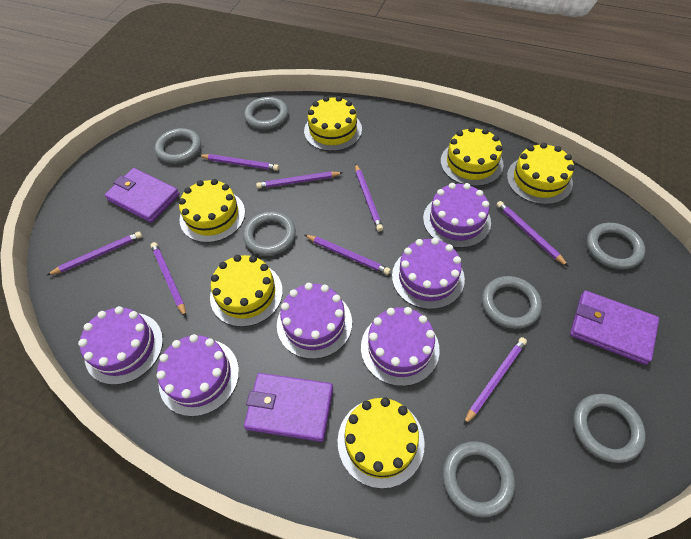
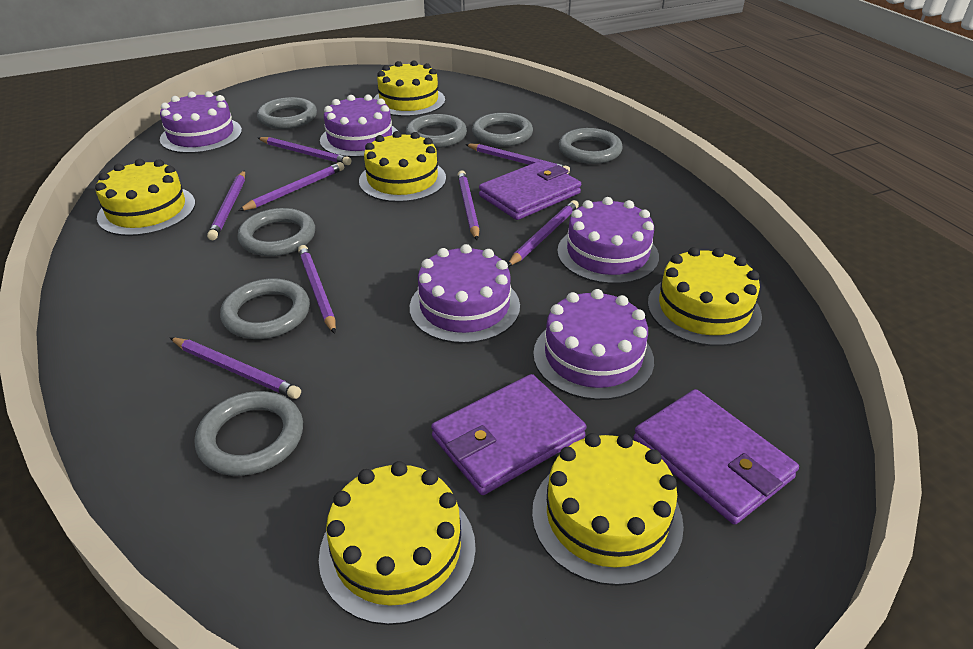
purple cake: 6 -> 5

